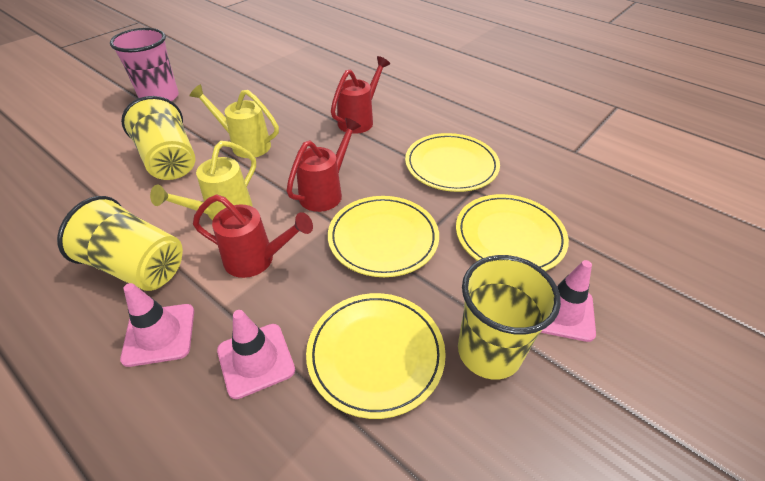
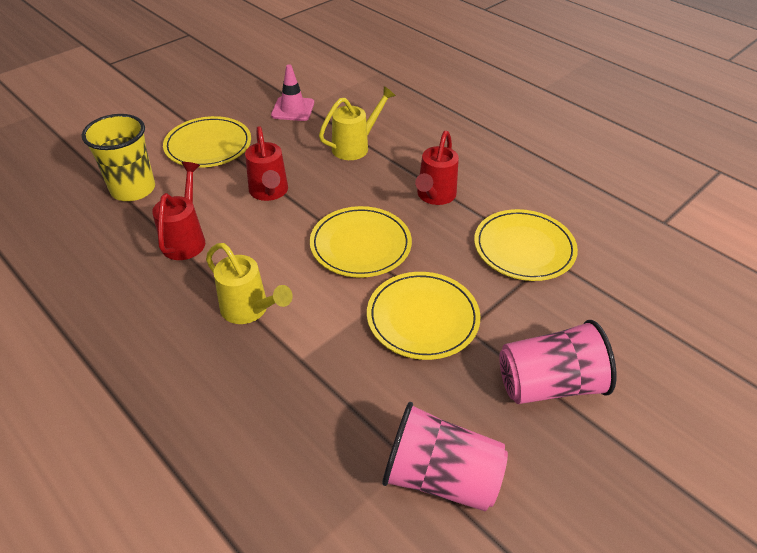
pink cup: 1 -> 2
pink traffic cone: 3 -> 1
yellow cup: 3 -> 1

